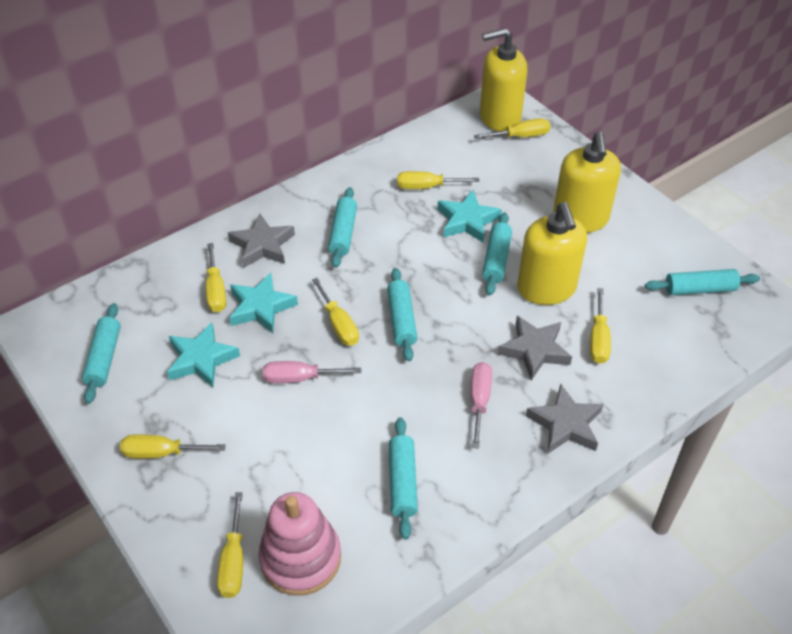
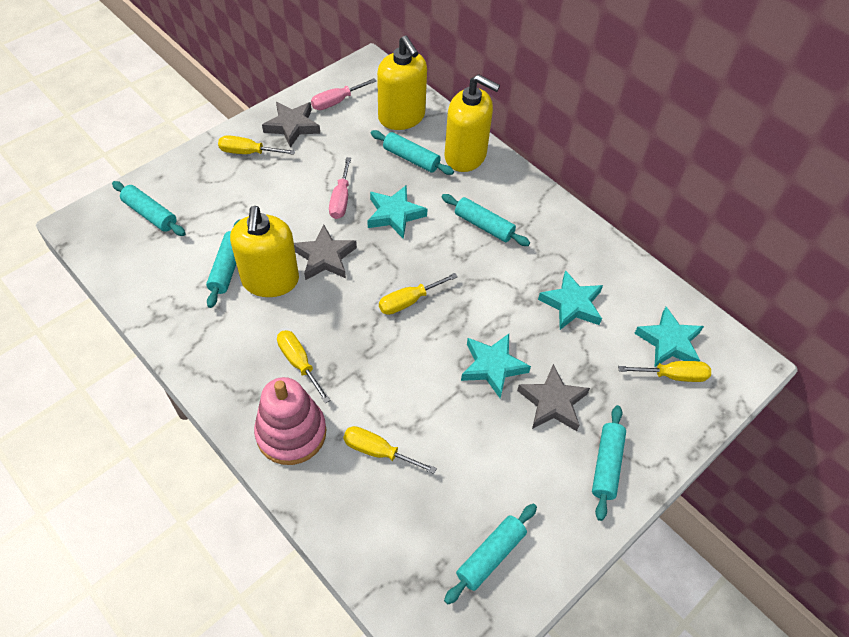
turquoise star: 3 -> 4
yellow screwdriver: 7 -> 5

